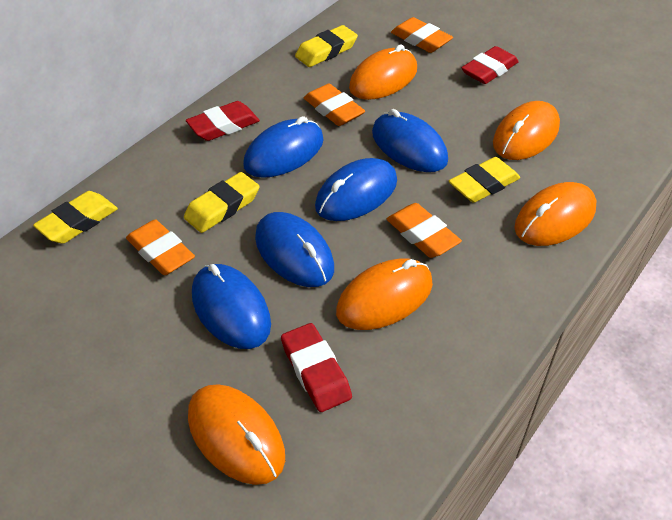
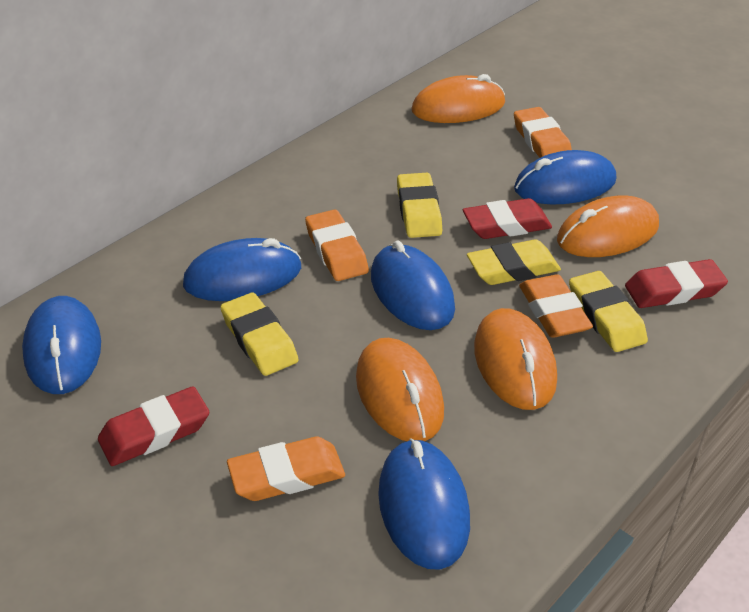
orange mouse: 5 -> 4

